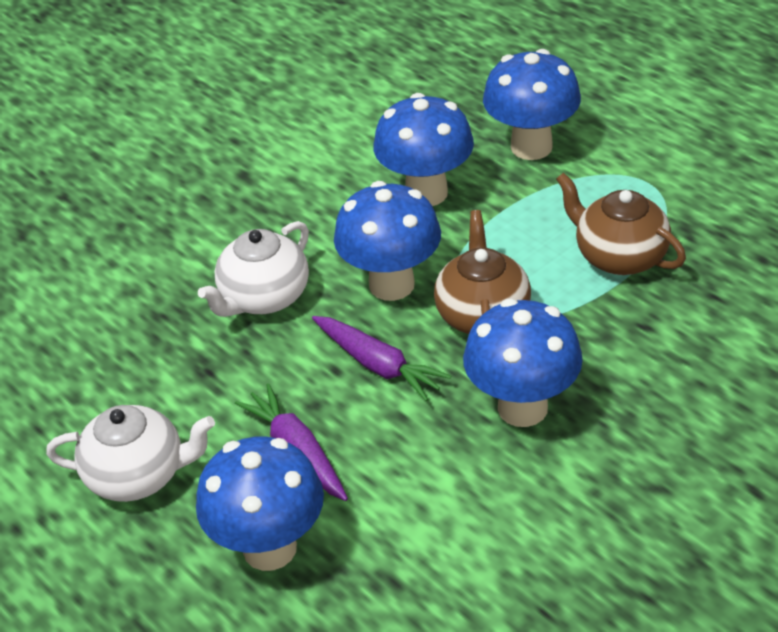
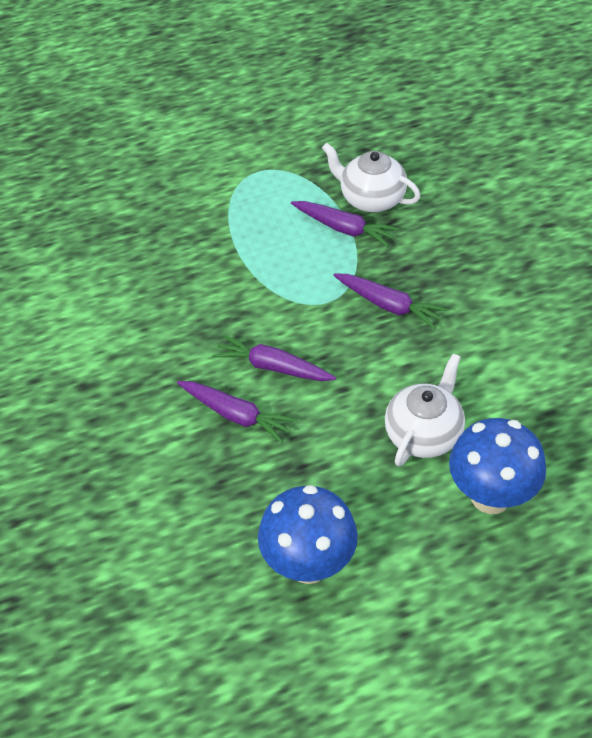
blue mushroom: 5 -> 2
brown teapot: 2 -> 0
purple carrot: 2 -> 4

